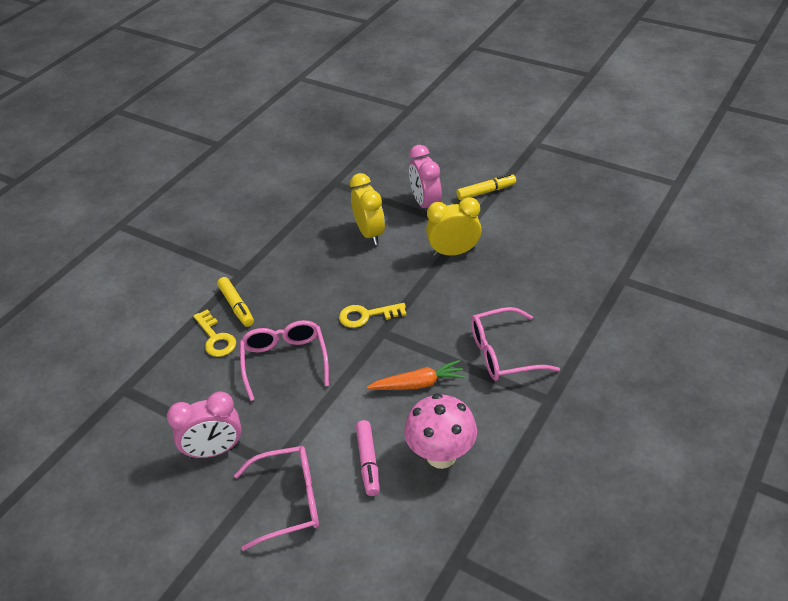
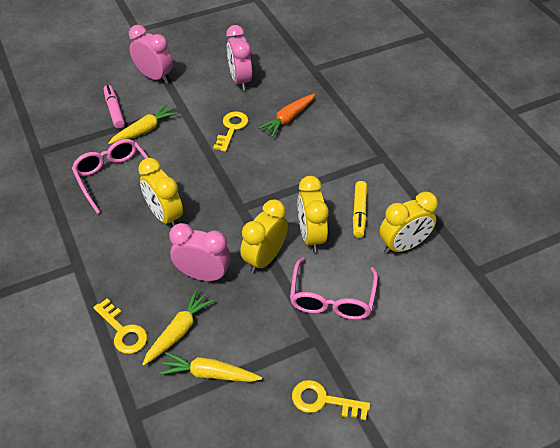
pink clock: 2 -> 3
pink glasses: 3 -> 2
pink mushroom: 1 -> 0
yellow carrot: 0 -> 3
yellow clock: 2 -> 4
yellow key: 2 -> 3
yellow marker: 2 -> 1

